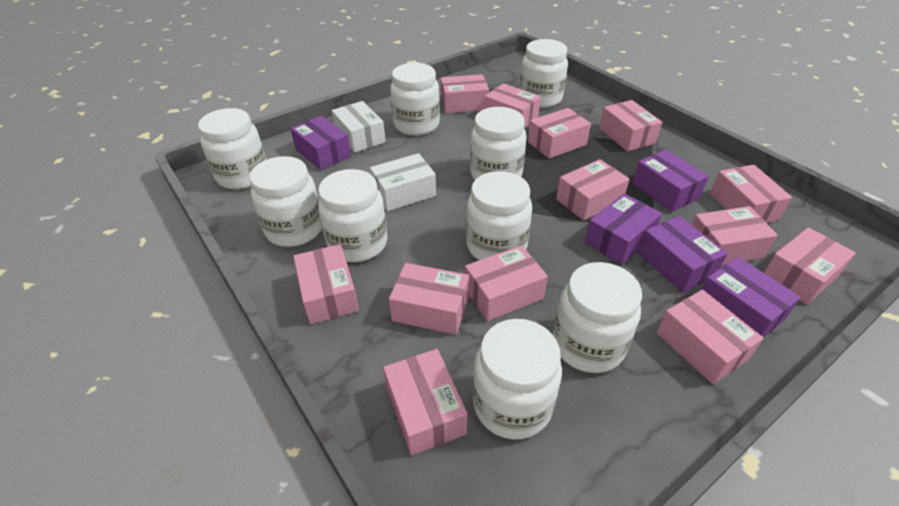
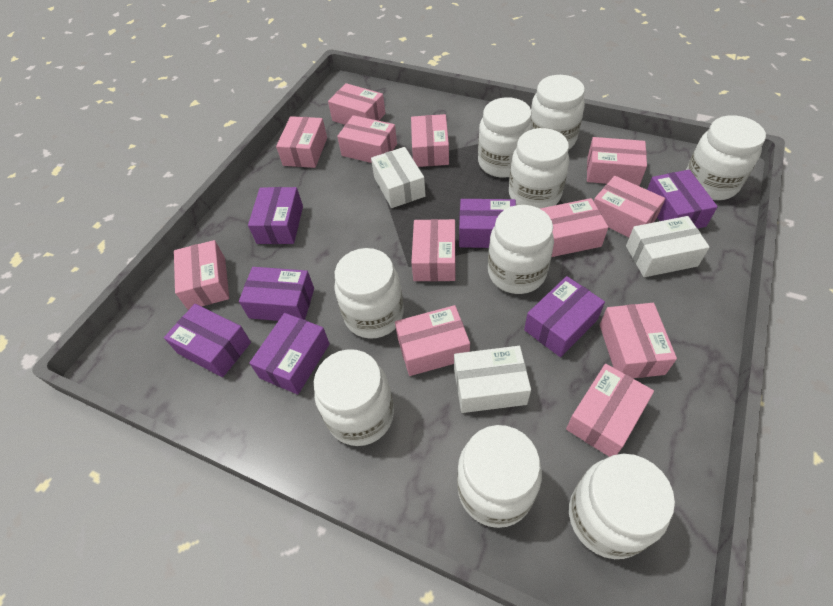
pink box: 13 -> 12
purple box: 5 -> 7
white box: 2 -> 3

